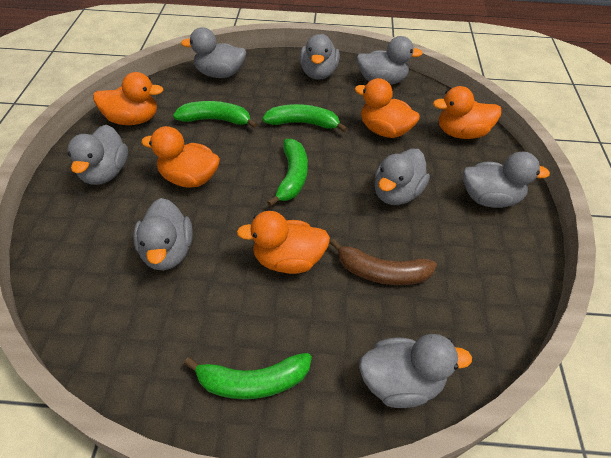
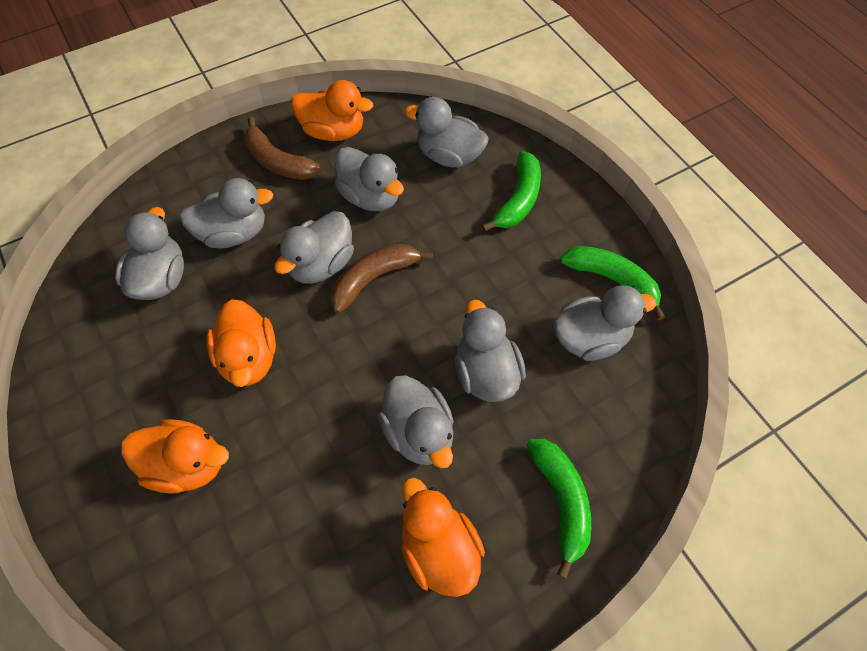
brown banana: 1 -> 2
green banana: 4 -> 3
orange duck: 5 -> 4

